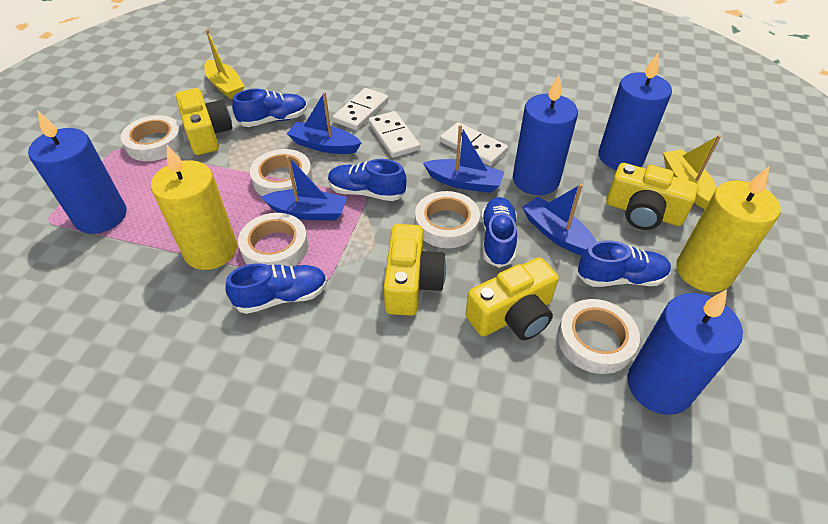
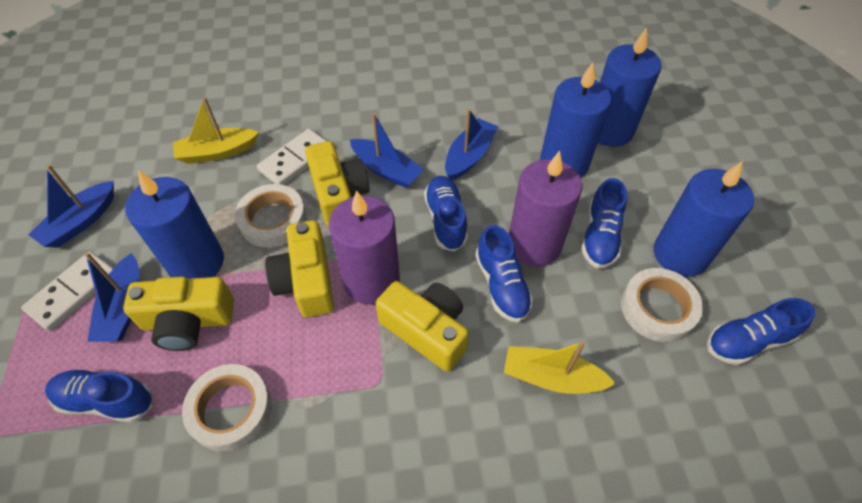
purple candle: 0 -> 2
white domino: 3 -> 2
white tape: 5 -> 3
yellow candle: 2 -> 0

